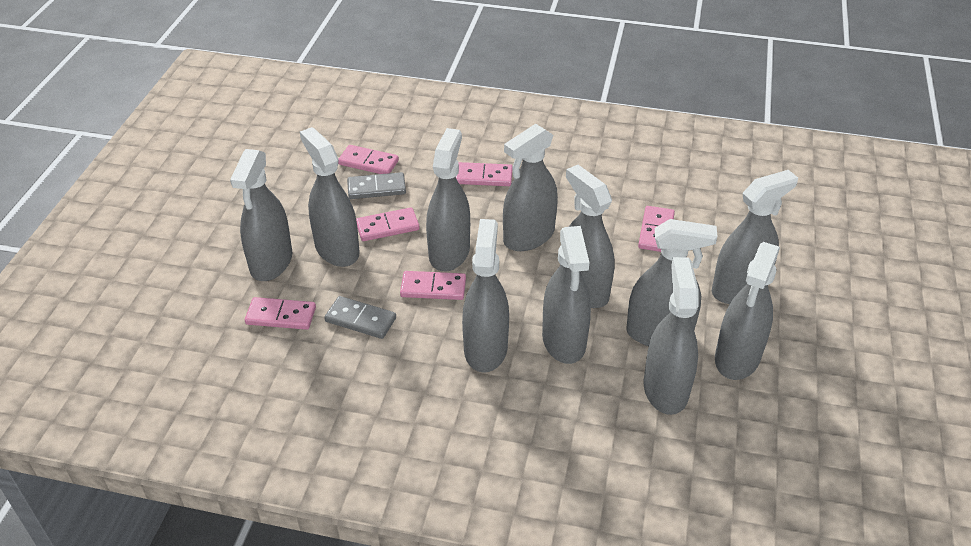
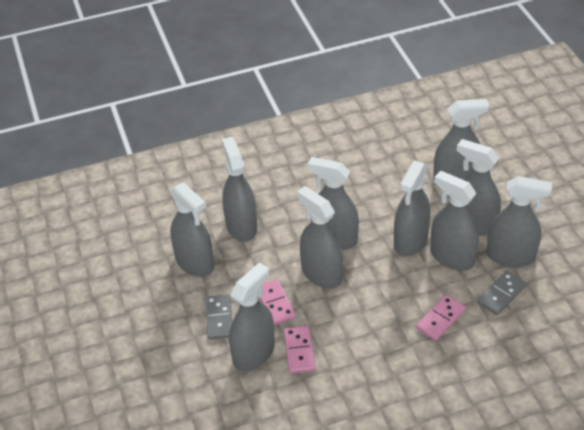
grey spray bottle: 11 -> 10
pink domino: 6 -> 3

